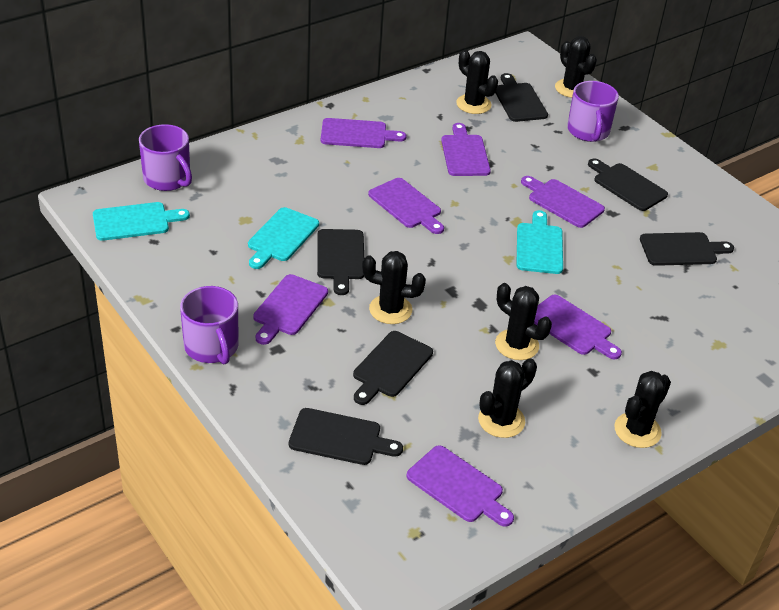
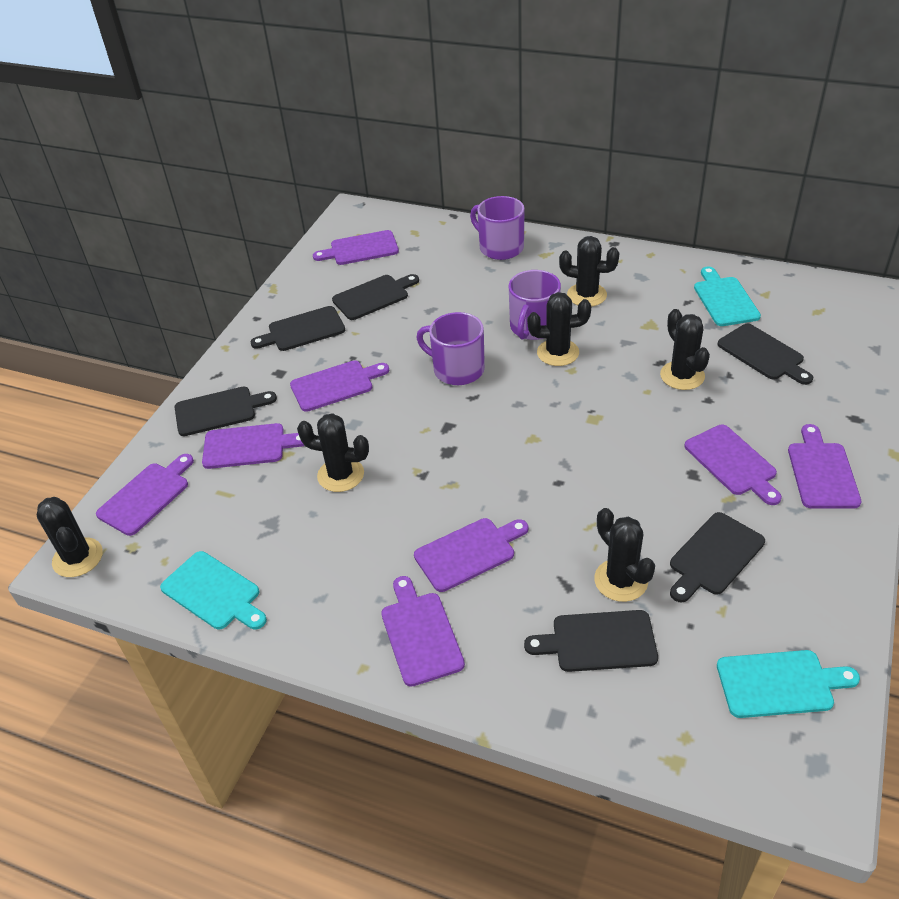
purple cutting board: 7 -> 8

